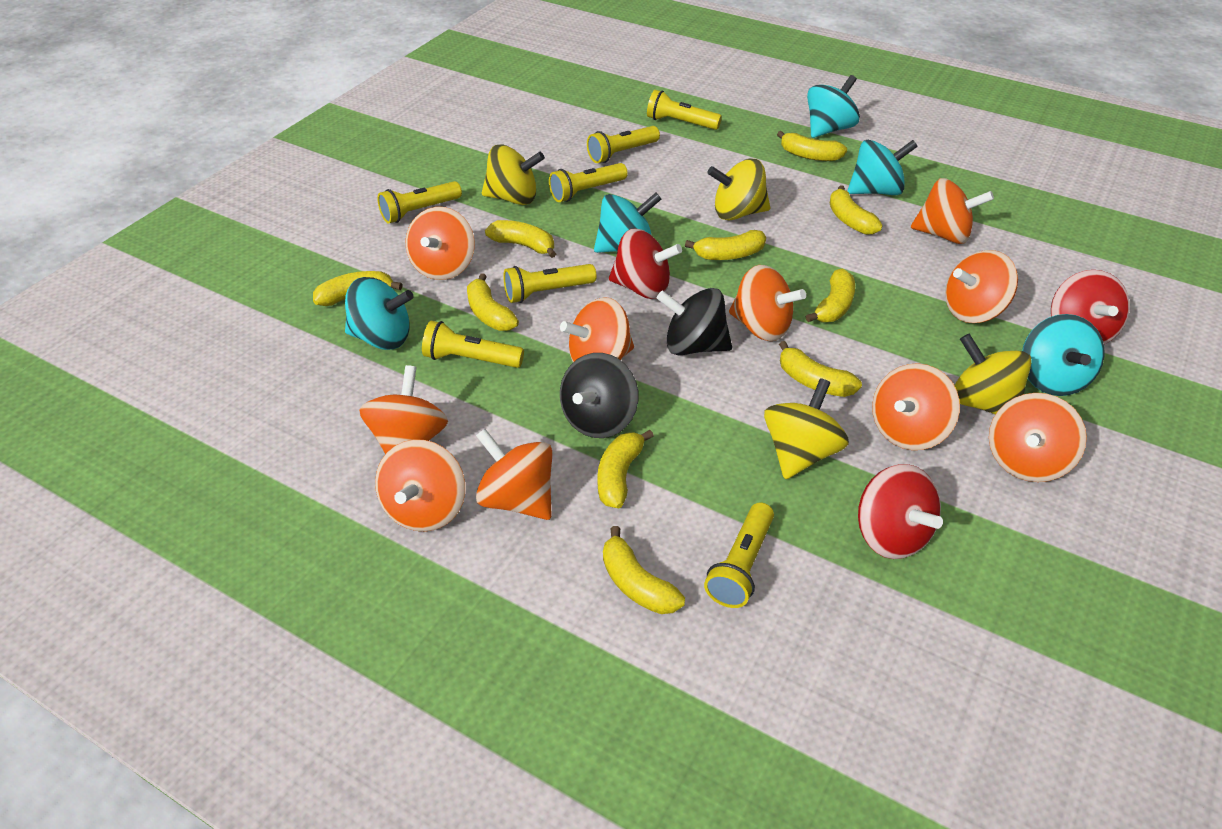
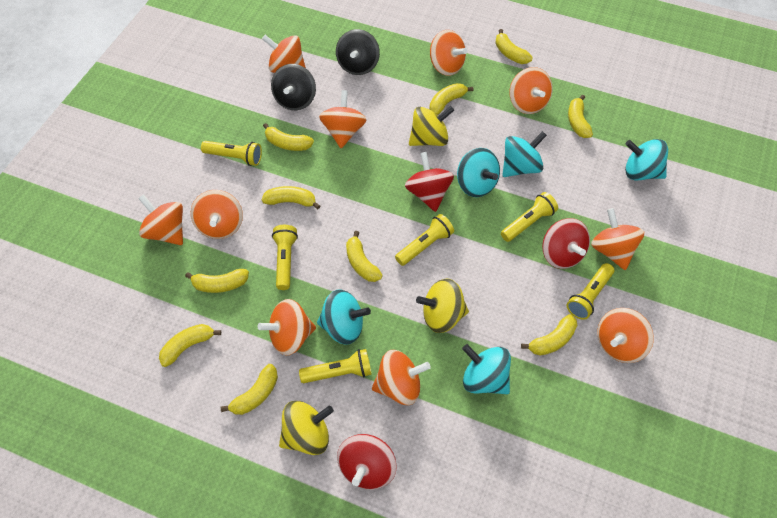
yellow flashlight: 7 -> 6
yellow spinning top: 4 -> 3

